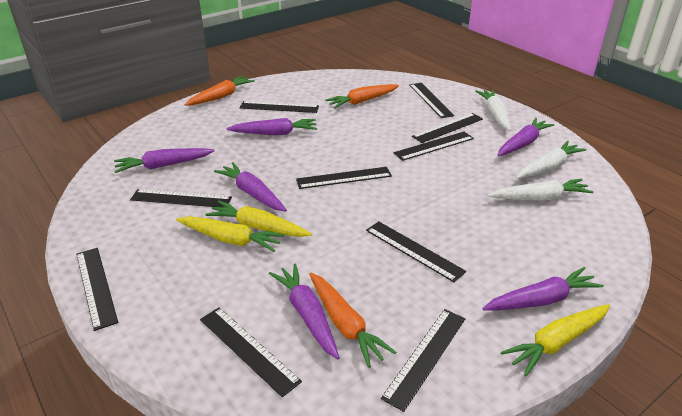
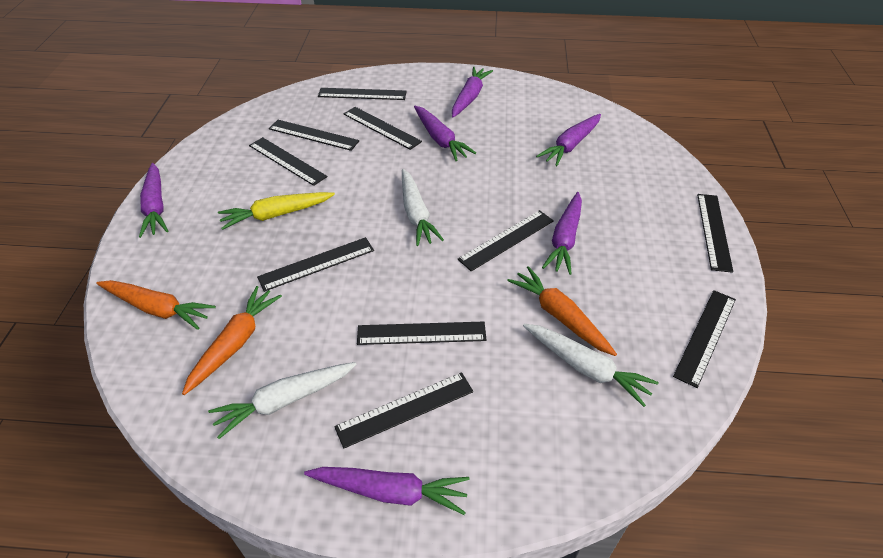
yellow carrot: 3 -> 1

